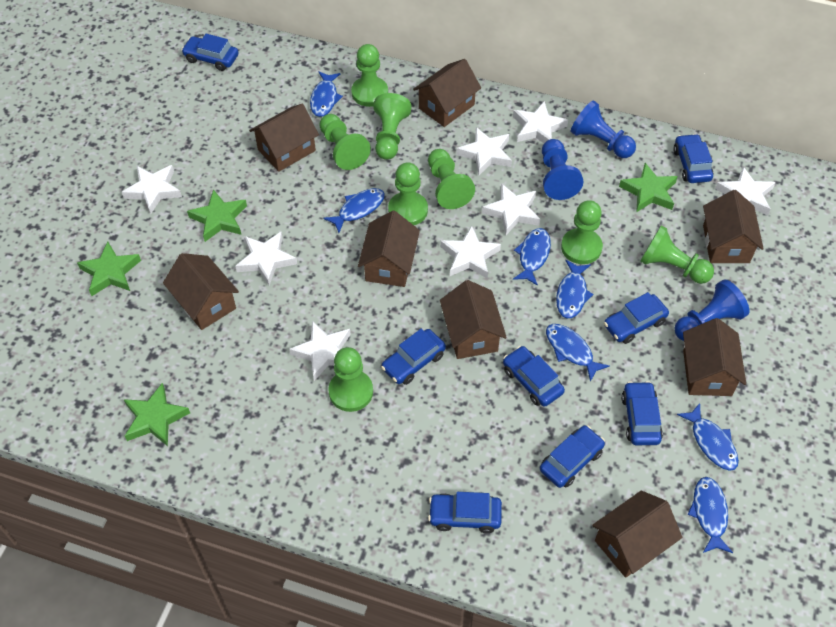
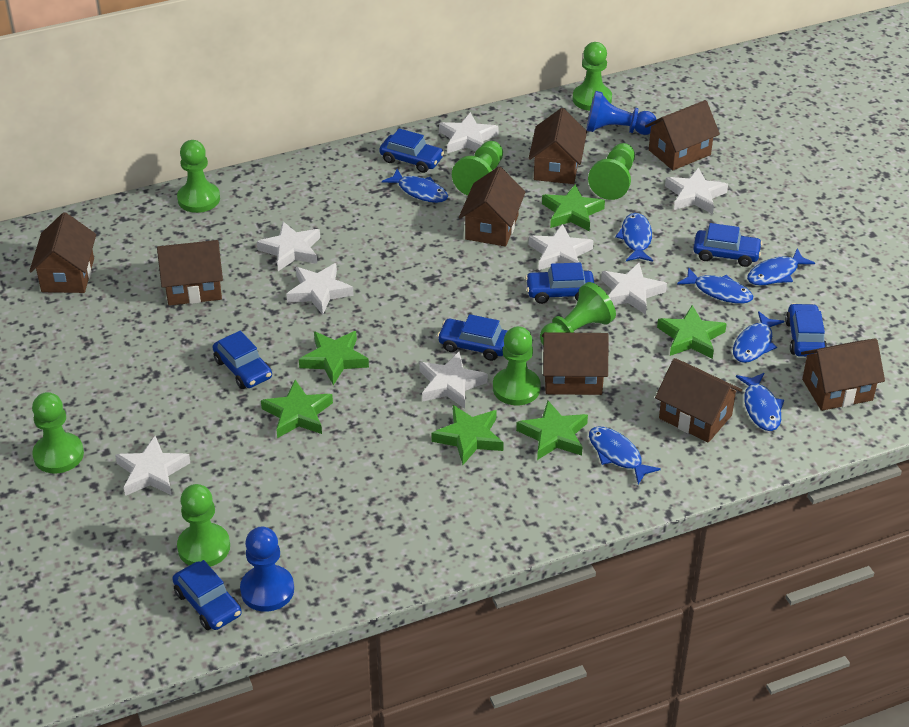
blue car: 8 -> 7
blue pawn: 3 -> 2
green star: 4 -> 6

